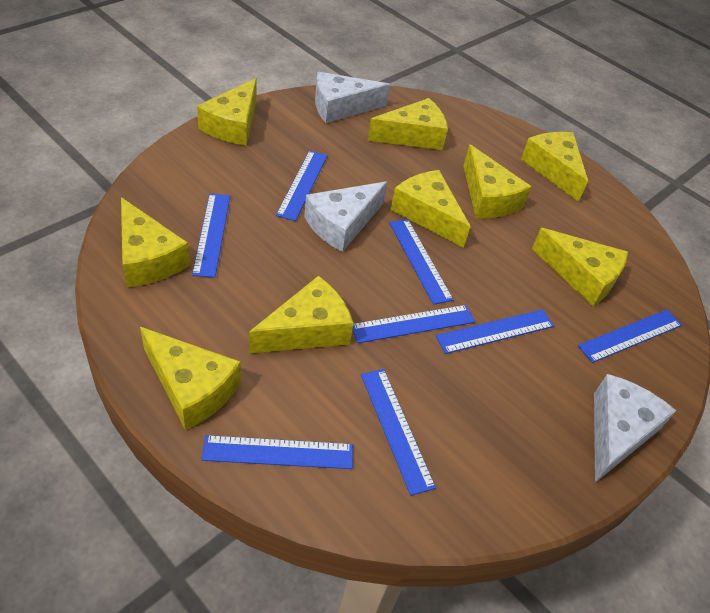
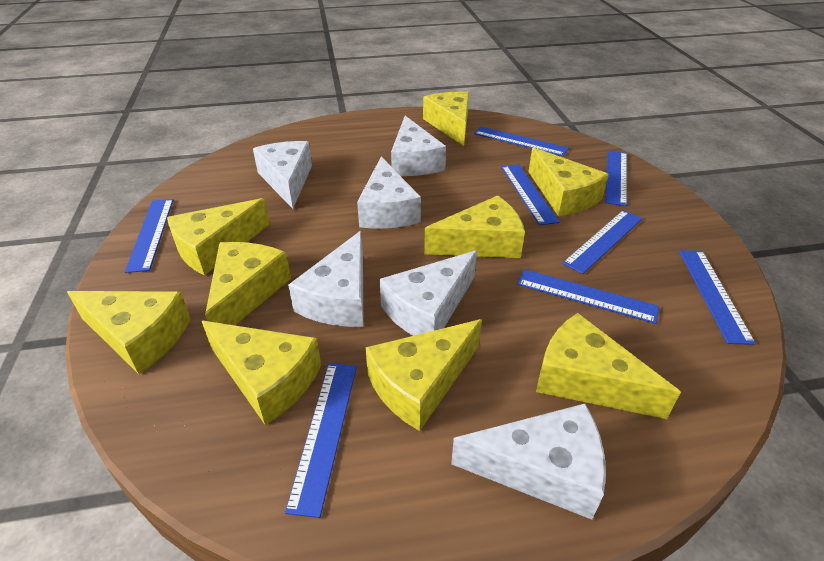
white cheese: 3 -> 6

